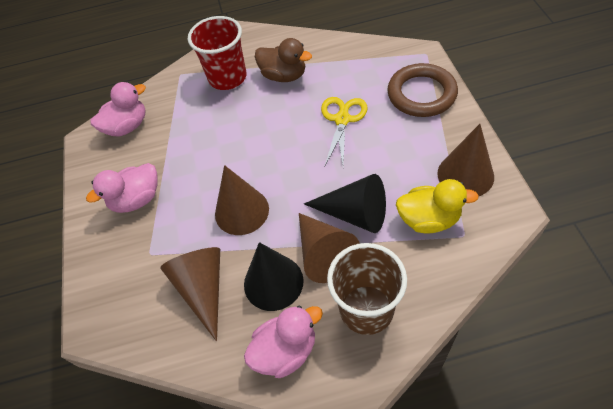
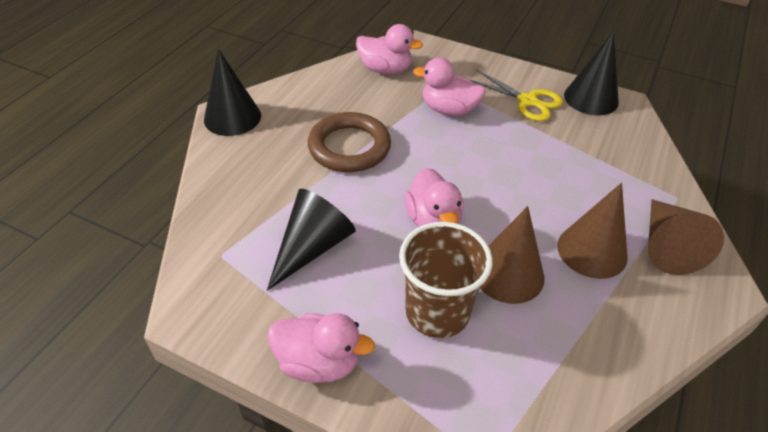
black cone: 2 -> 3
brown cone: 4 -> 3
brown duck: 1 -> 0
pink duck: 3 -> 4
red cup: 1 -> 0
yellow duck: 1 -> 0

